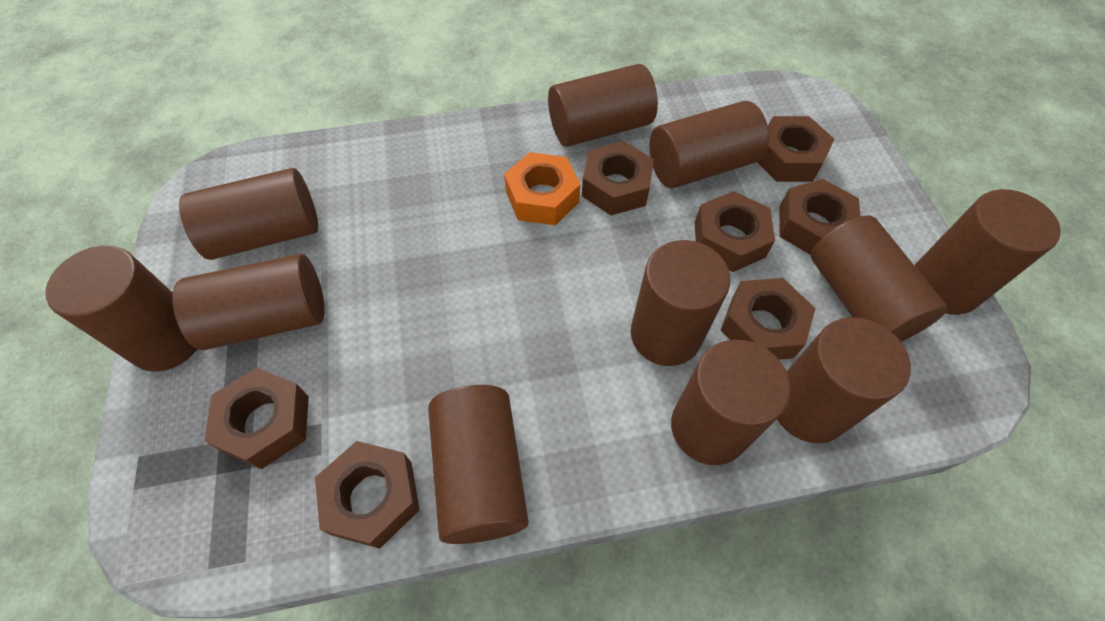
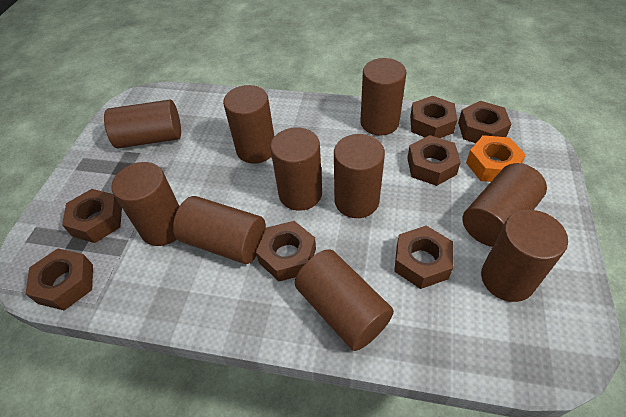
brown cylinder: 11 -> 10

